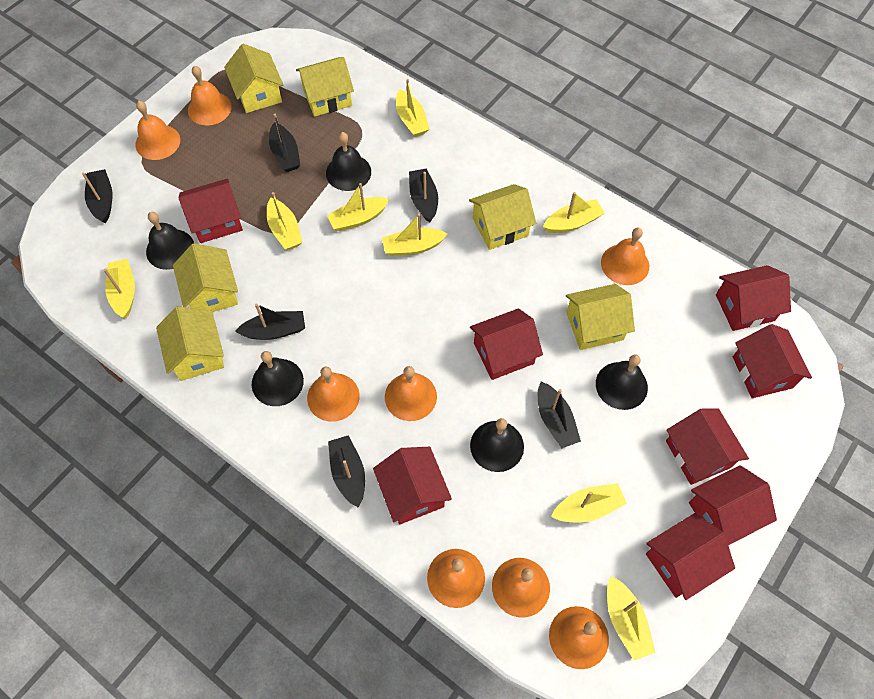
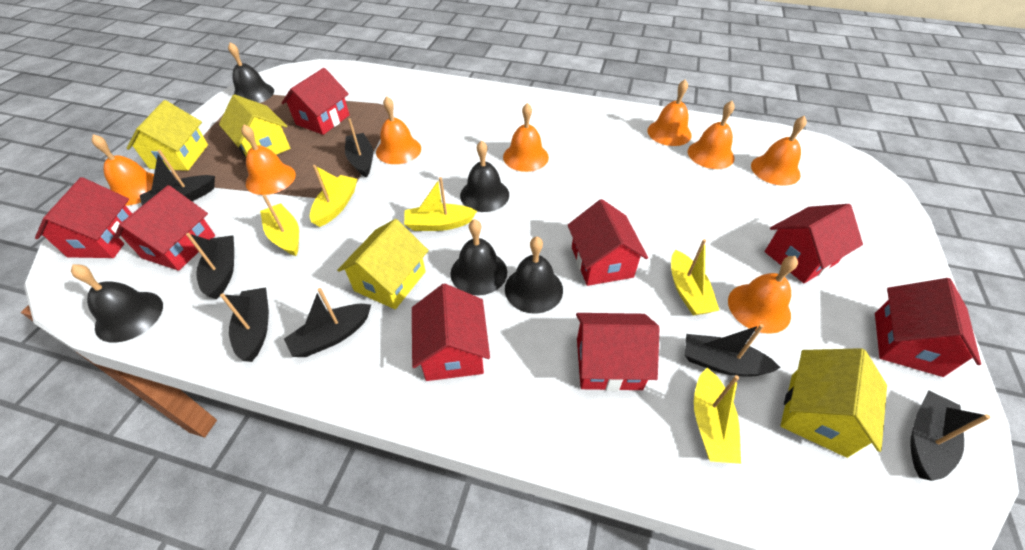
black boat: 6 -> 7
yellow boat: 8 -> 5
yellow house: 6 -> 4

